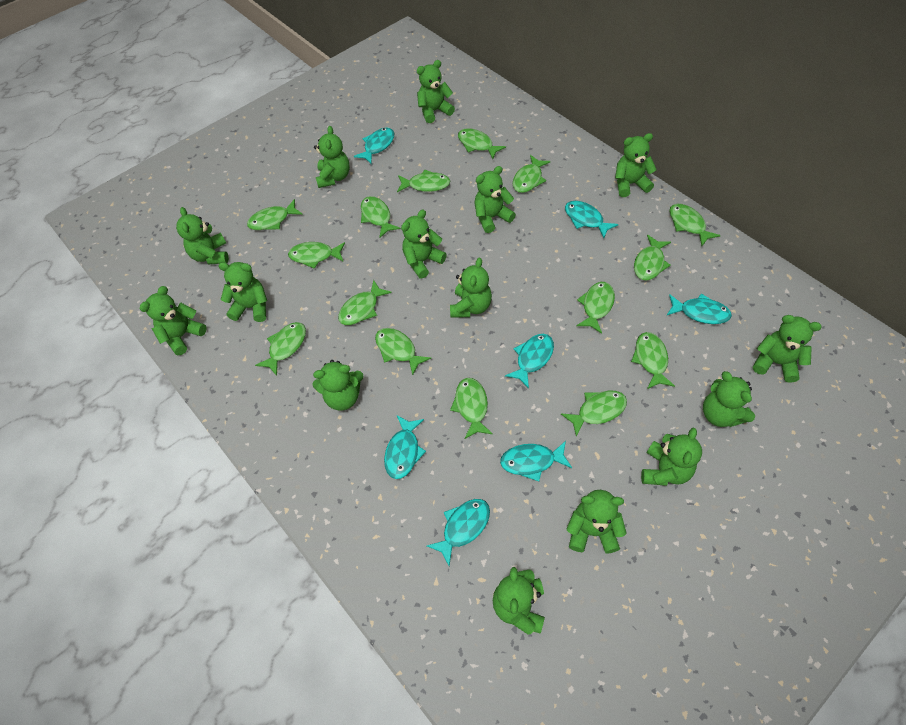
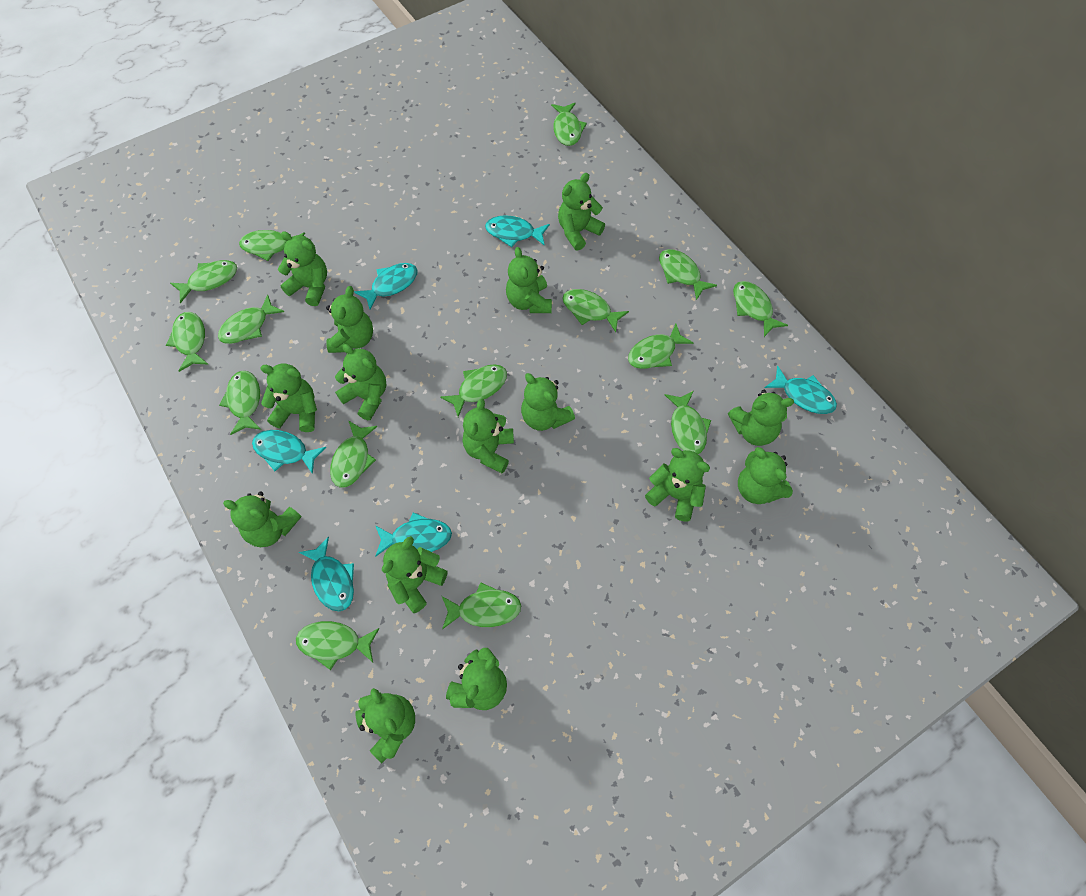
turquoise fish: 7 -> 6

